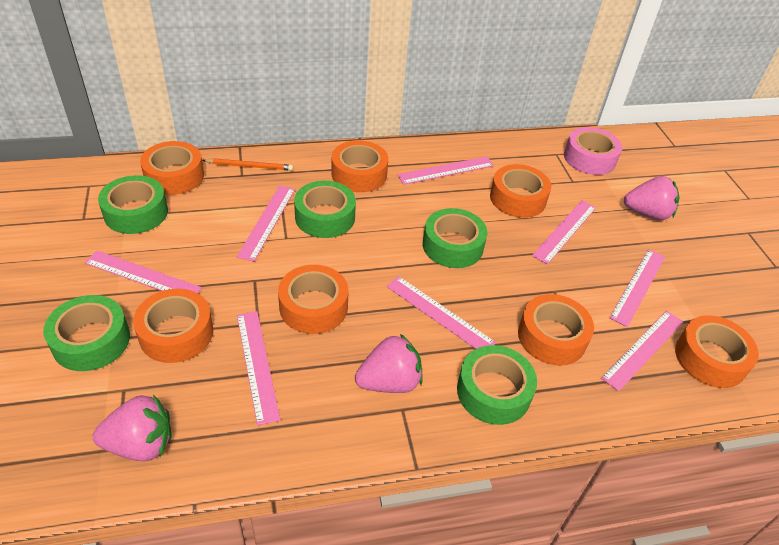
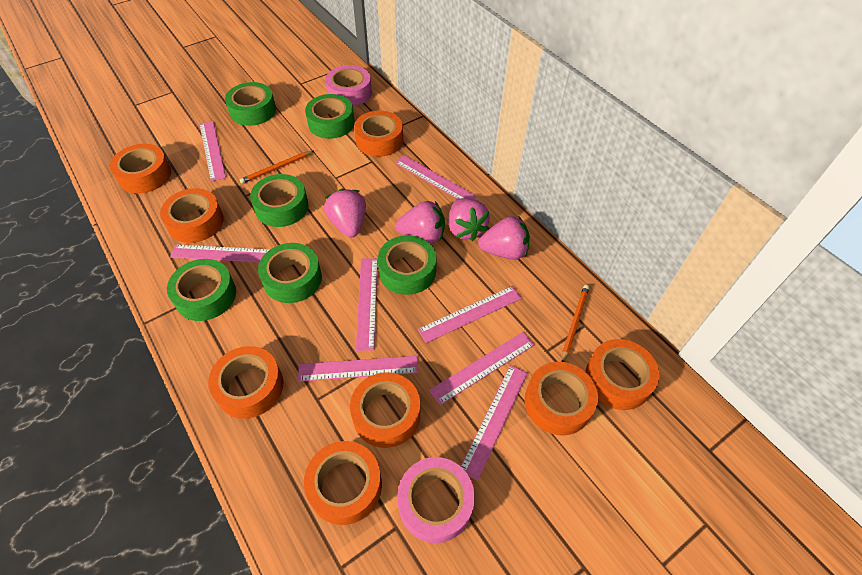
green tape: 5 -> 6
orange pencil: 1 -> 2
orange tape: 7 -> 8
pink strawberry: 3 -> 4
pink tape: 1 -> 2

